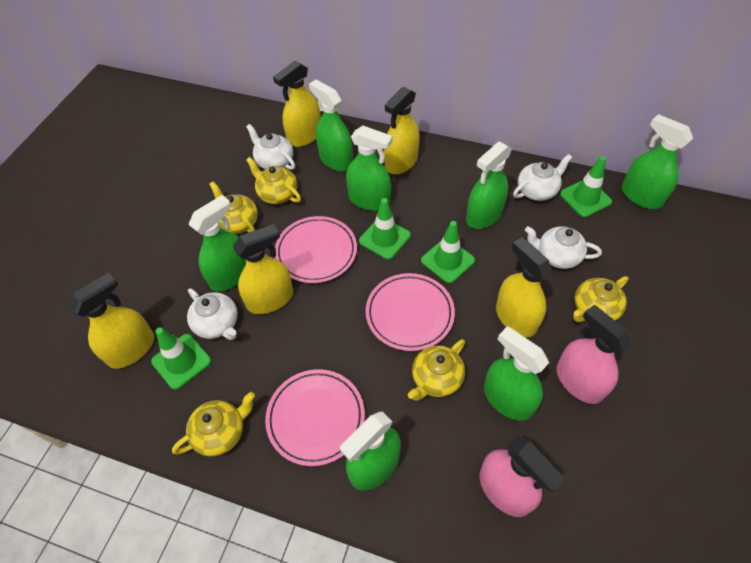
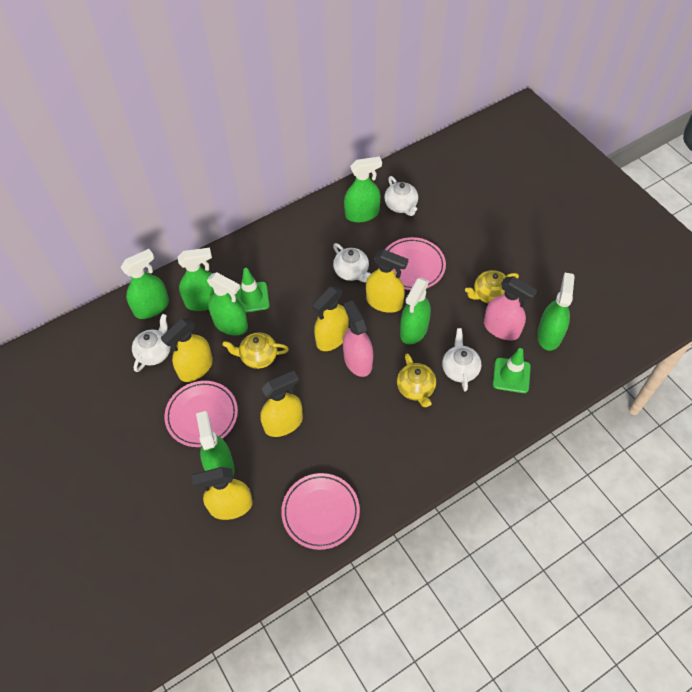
green traffic cone: 4 -> 2
yellow teapot: 5 -> 3

